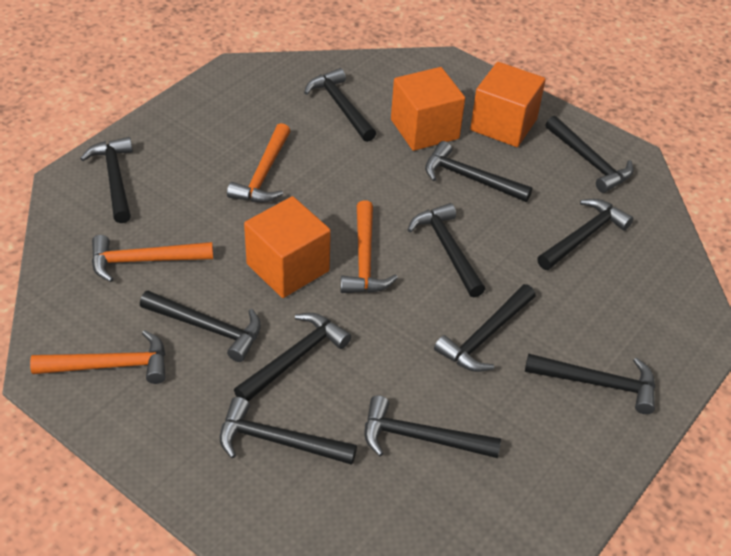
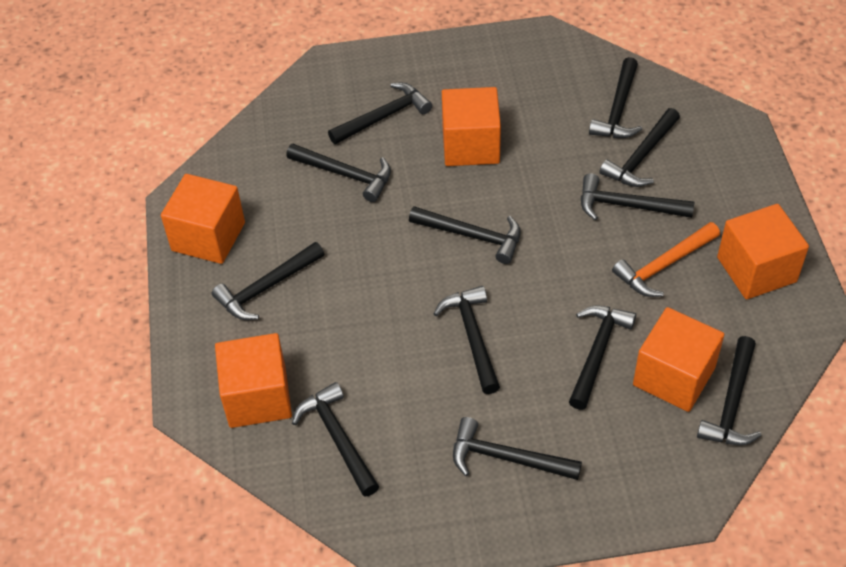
orange cube: 3 -> 5
orange hammer: 4 -> 1

